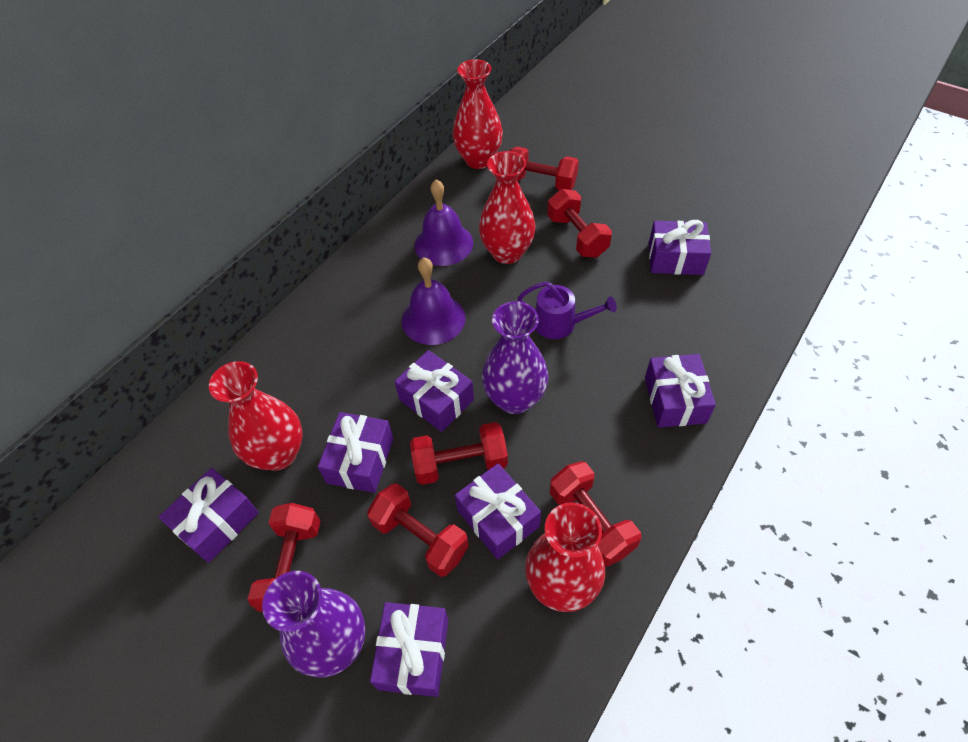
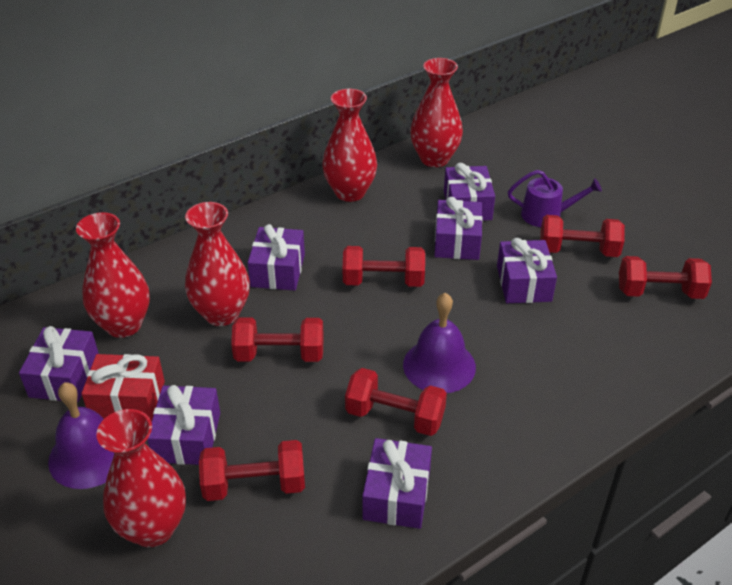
purple vase: 2 -> 0
red gift: 0 -> 1
red vase: 4 -> 5

